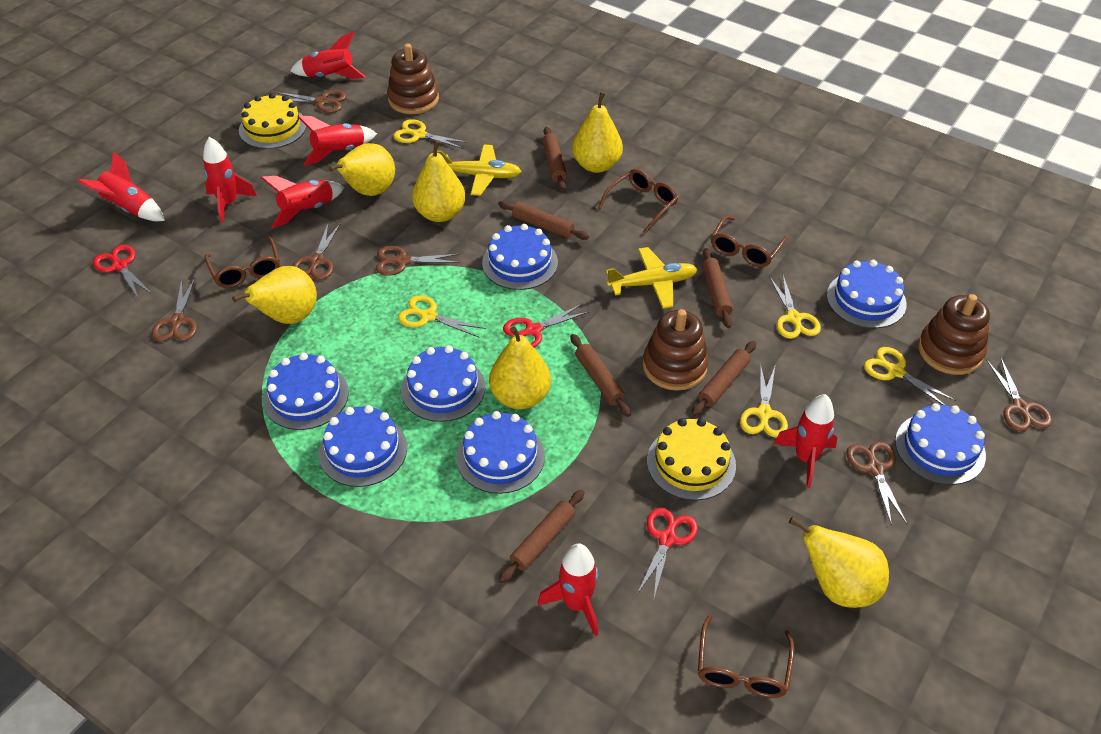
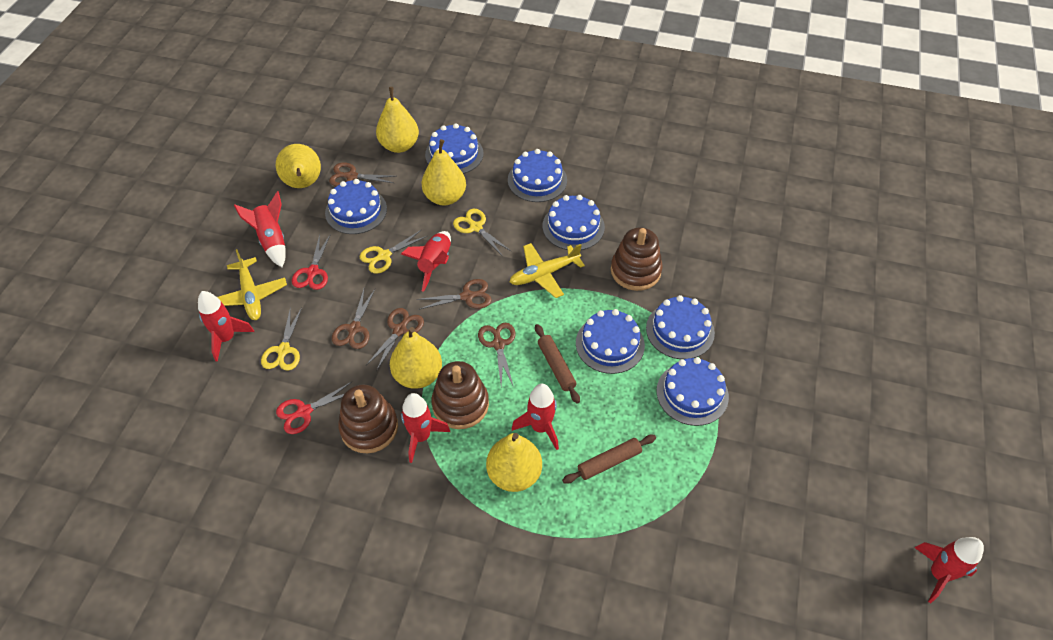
brown glasses: 4 -> 0
brown rolling pin: 6 -> 2
brown scissors: 6 -> 5
red rocket: 7 -> 6
red scissors: 3 -> 2
yellow cake: 2 -> 0
yellow pear: 6 -> 5
yellow scissors: 5 -> 3

